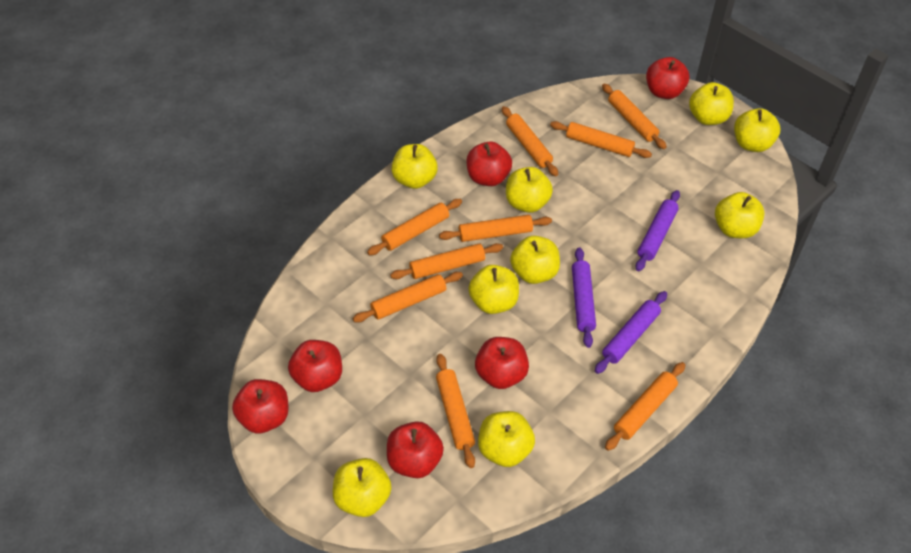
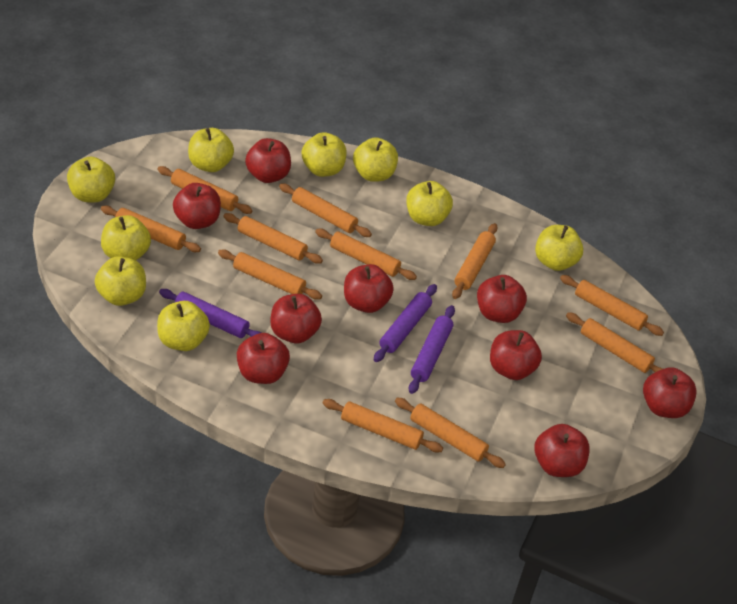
orange rolling pin: 9 -> 11
red apple: 6 -> 9

